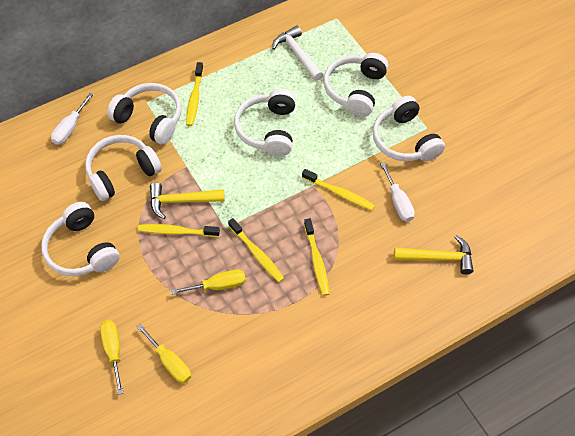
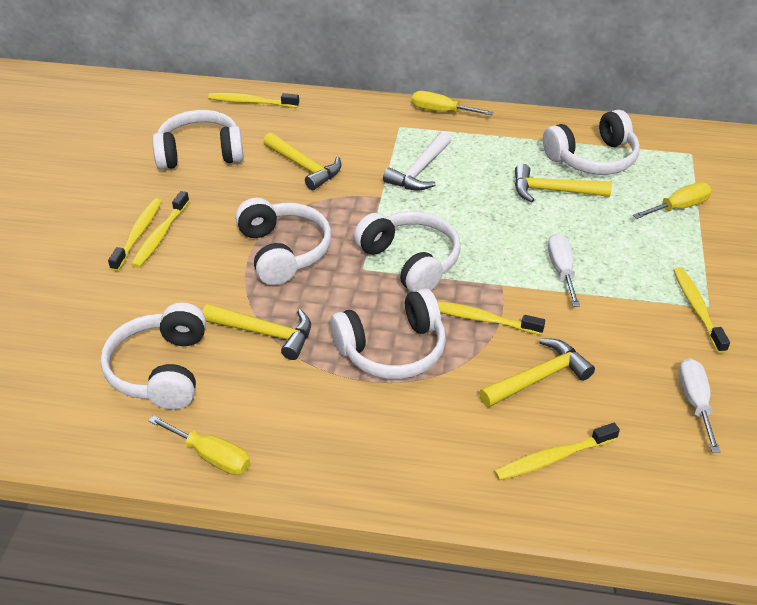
yellow hammer: 2 -> 4
yellow toothbrush: 5 -> 6

